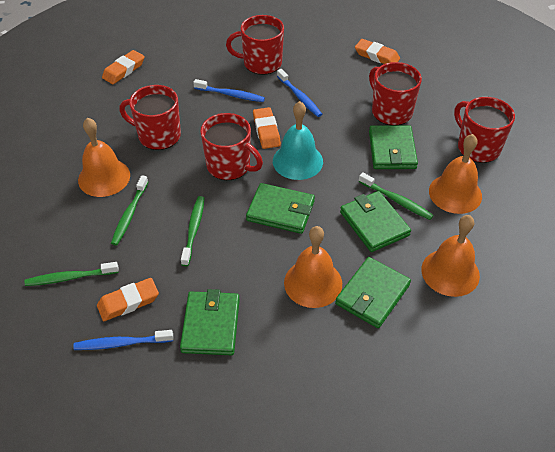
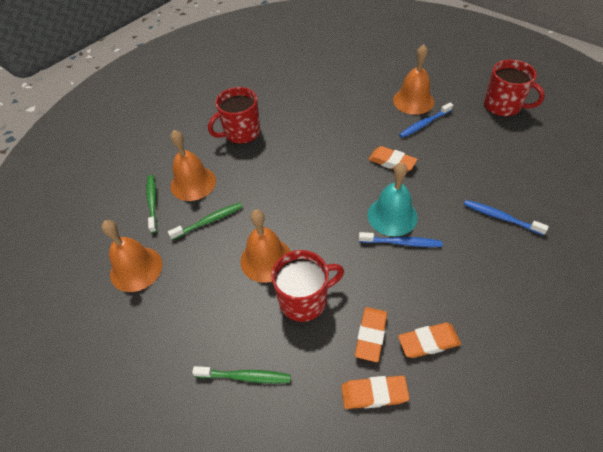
green toothbrush: 4 -> 3
green wallet: 5 -> 0
red mug: 5 -> 3

